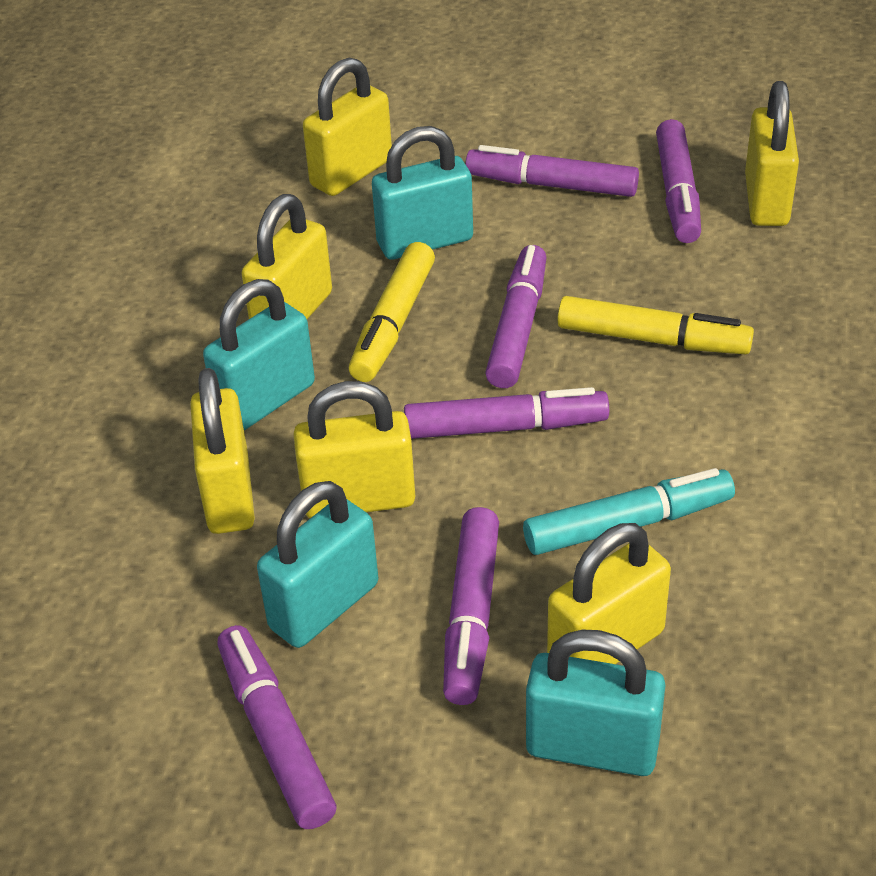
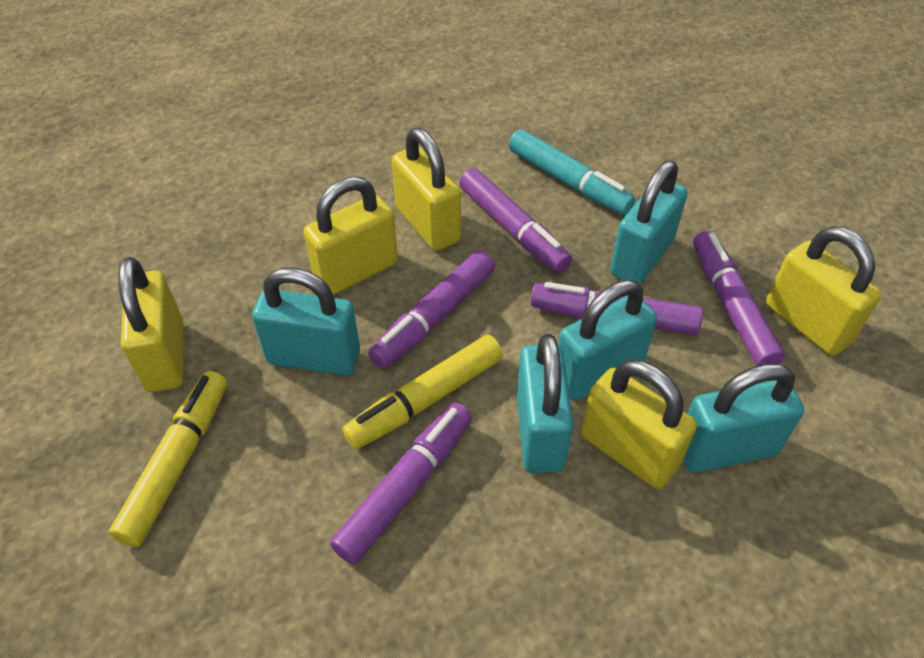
purple marker: 6 -> 5
turquoise padlock: 4 -> 5
yellow padlock: 6 -> 5

